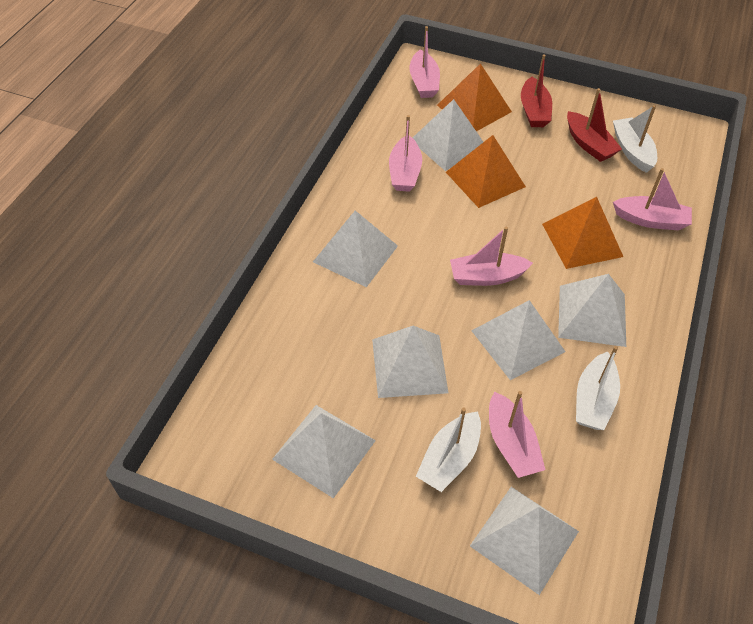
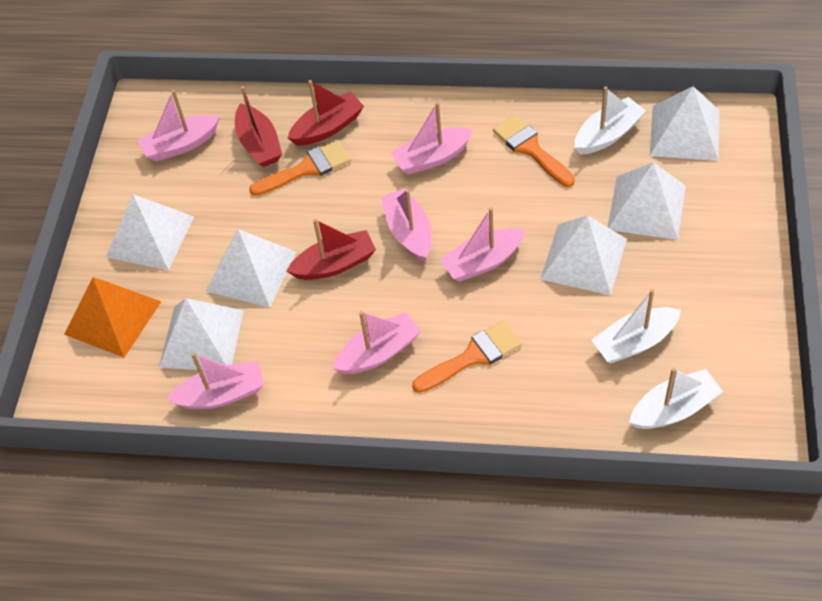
orange brush: 0 -> 3
orange pyramid: 3 -> 1
pink boat: 5 -> 6
red boat: 2 -> 3
white pyramid: 7 -> 6

